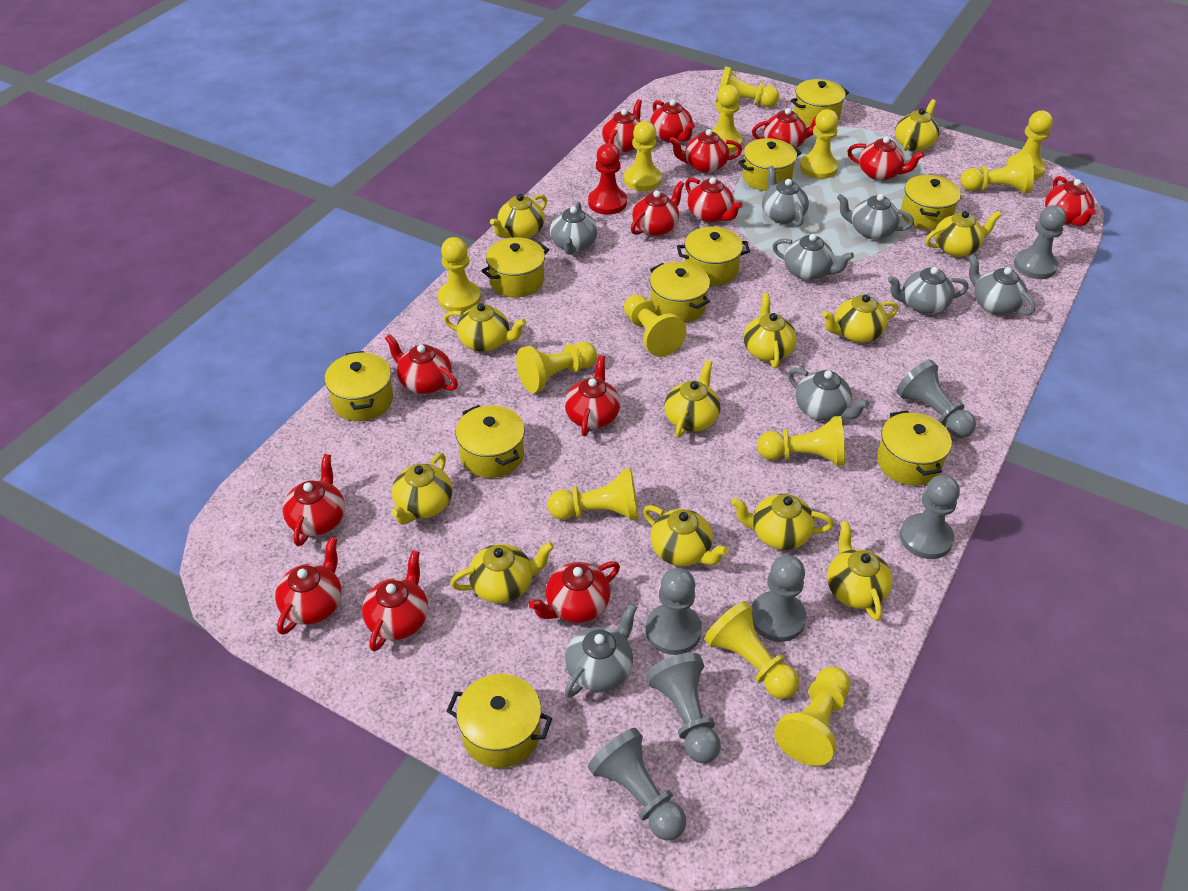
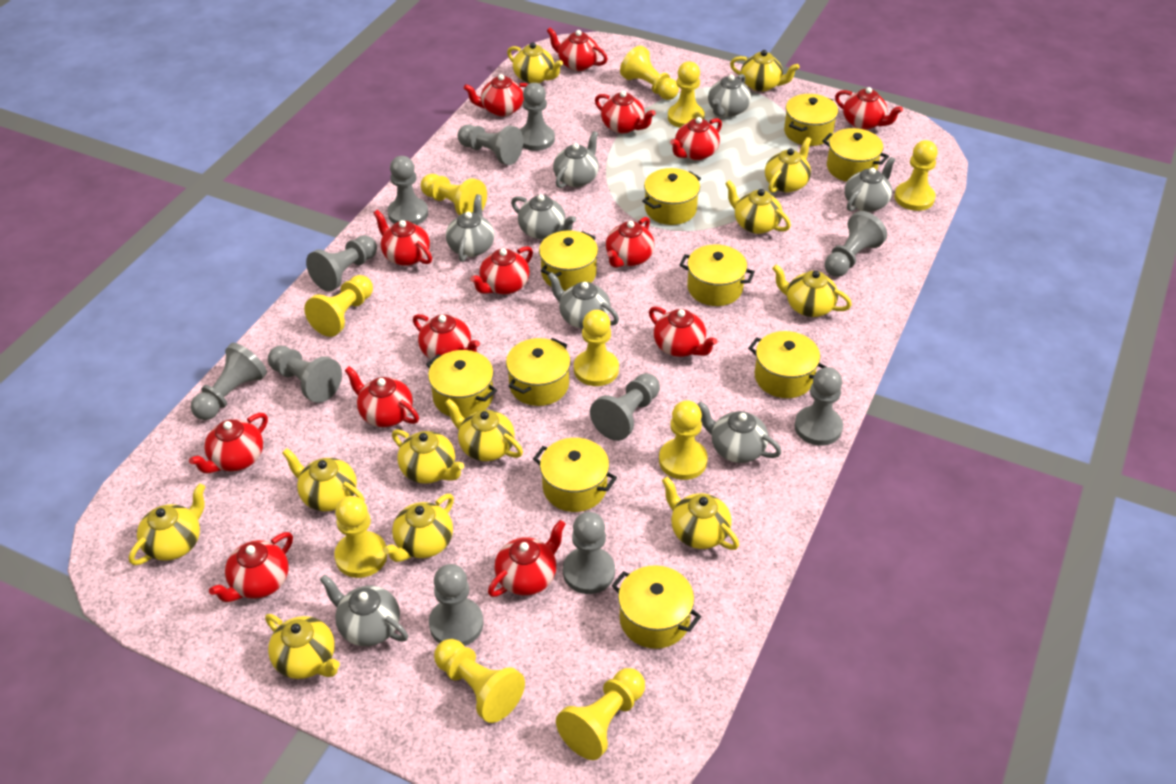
grey pawn: 7 -> 11
red pawn: 1 -> 0
yellow pawn: 13 -> 10

